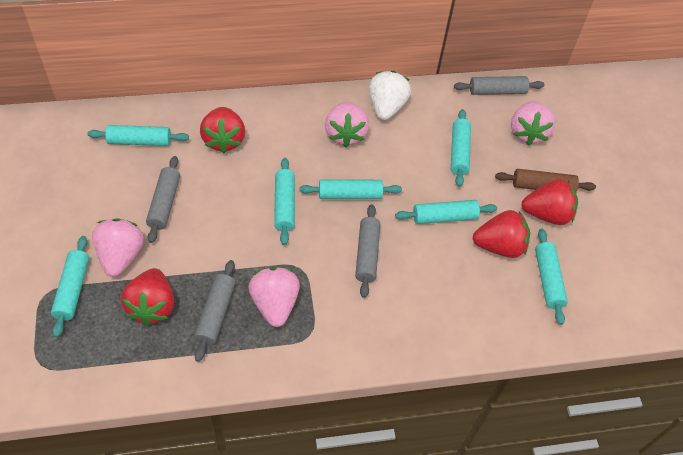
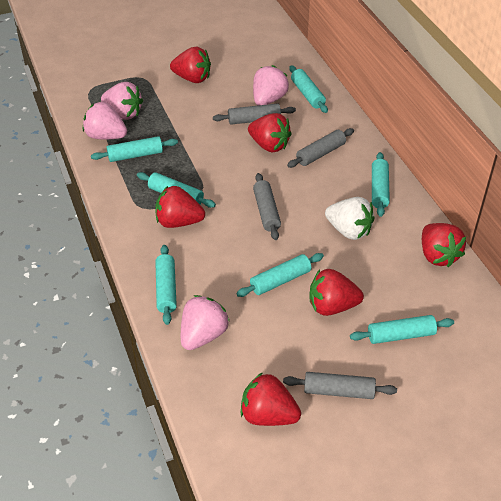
brown rolling pin: 1 -> 0
red strawberry: 4 -> 6

